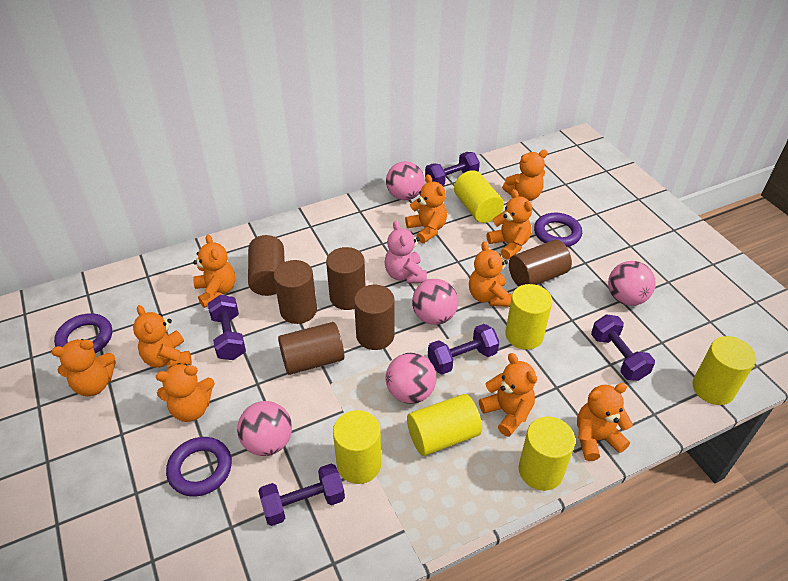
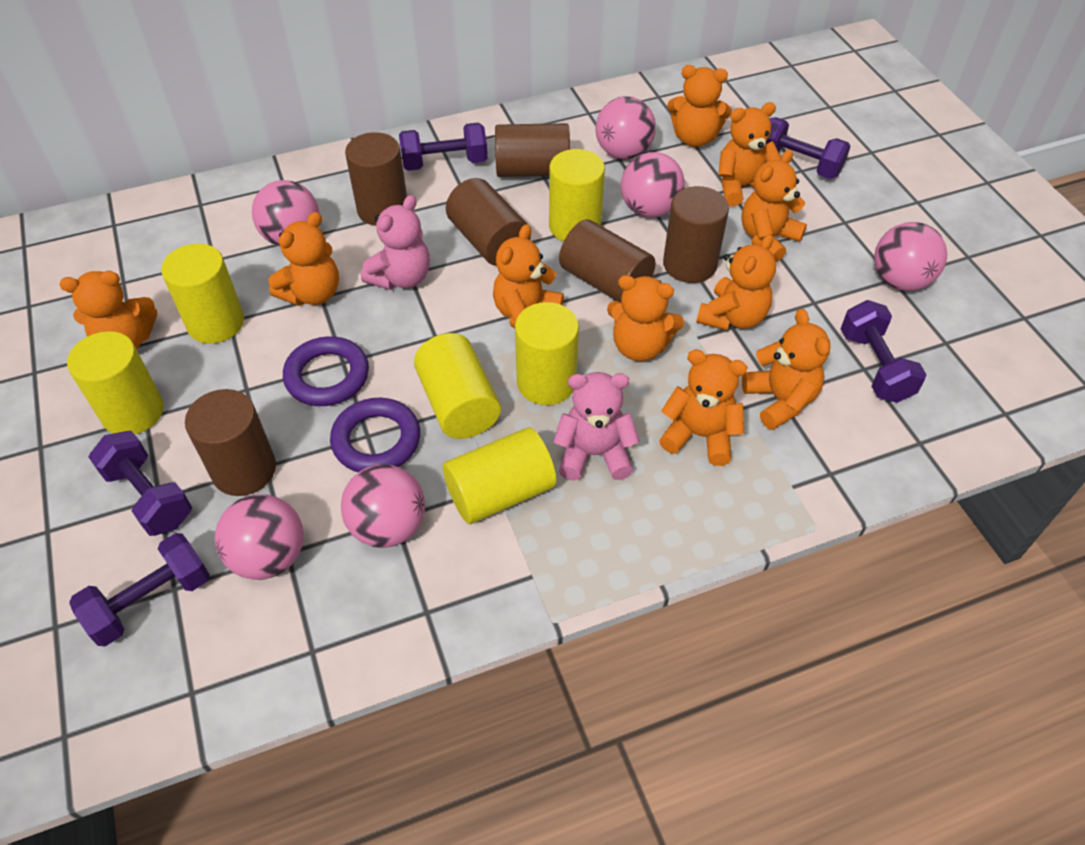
pink ball: 5 -> 6
pink teddy bear: 1 -> 2
purple ring: 3 -> 2

